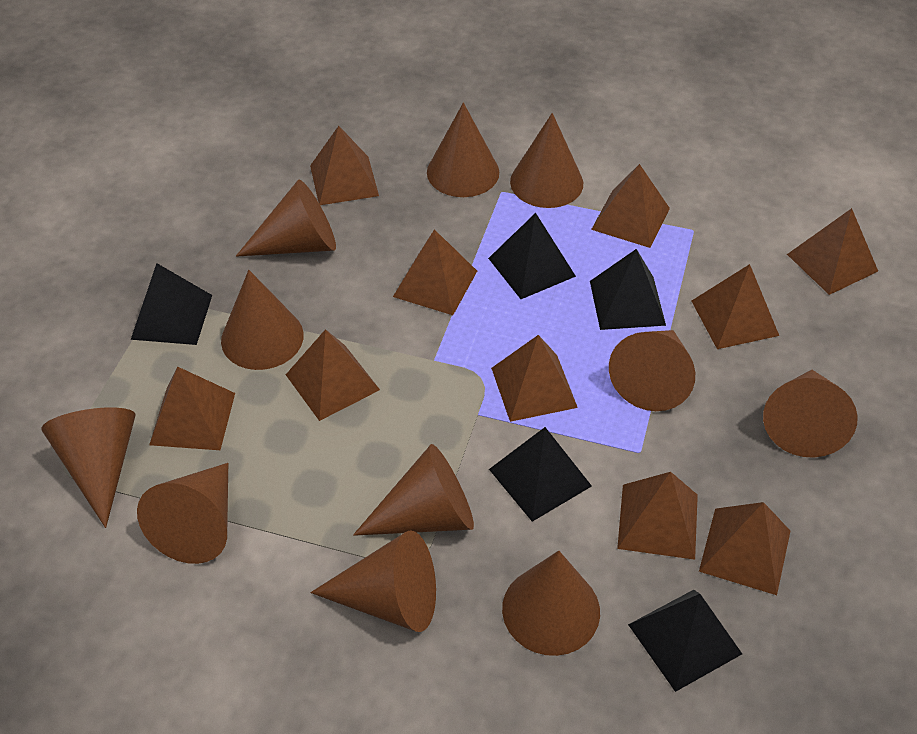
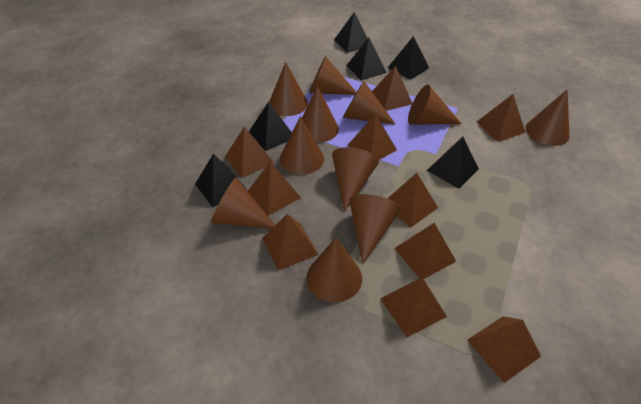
black pyramid: 5 -> 6

